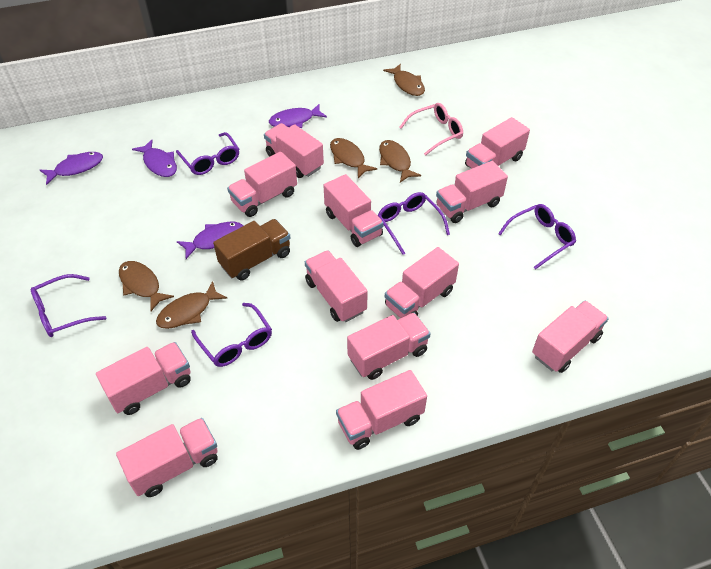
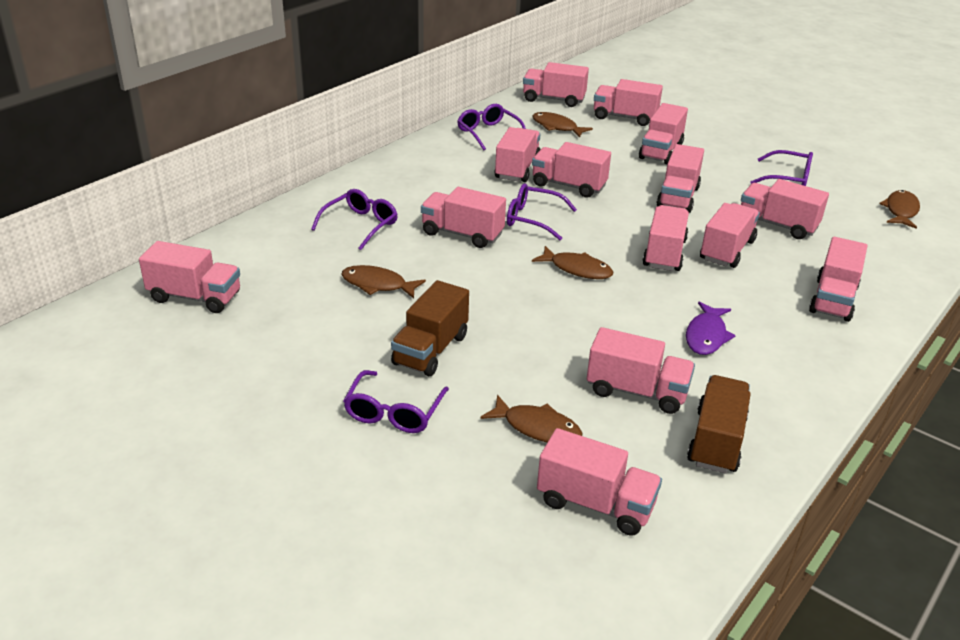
brown truck: 1 -> 2
pink glasses: 1 -> 0
pink truck: 12 -> 14
purple fish: 4 -> 1

